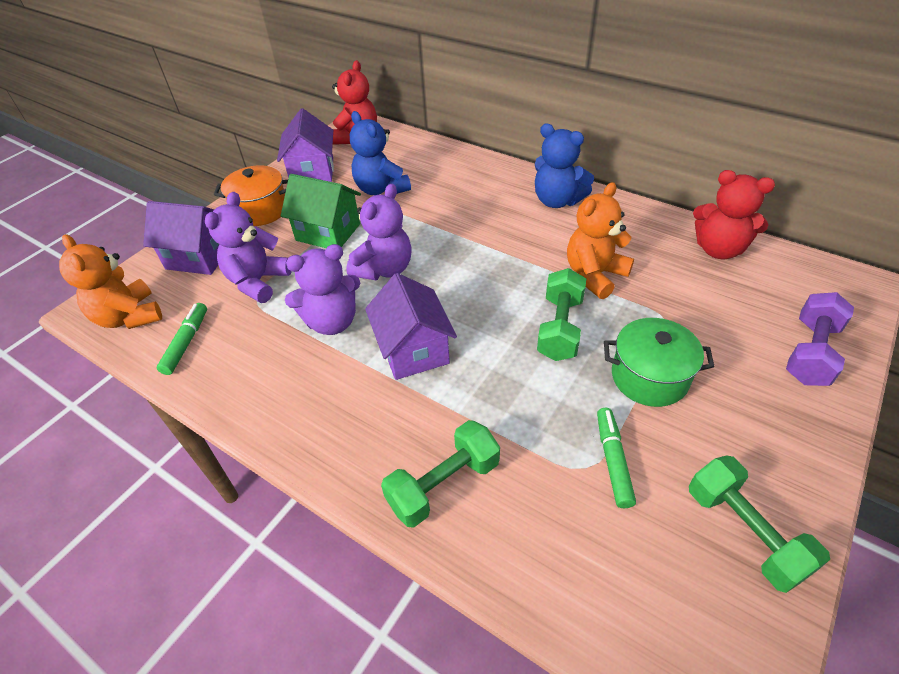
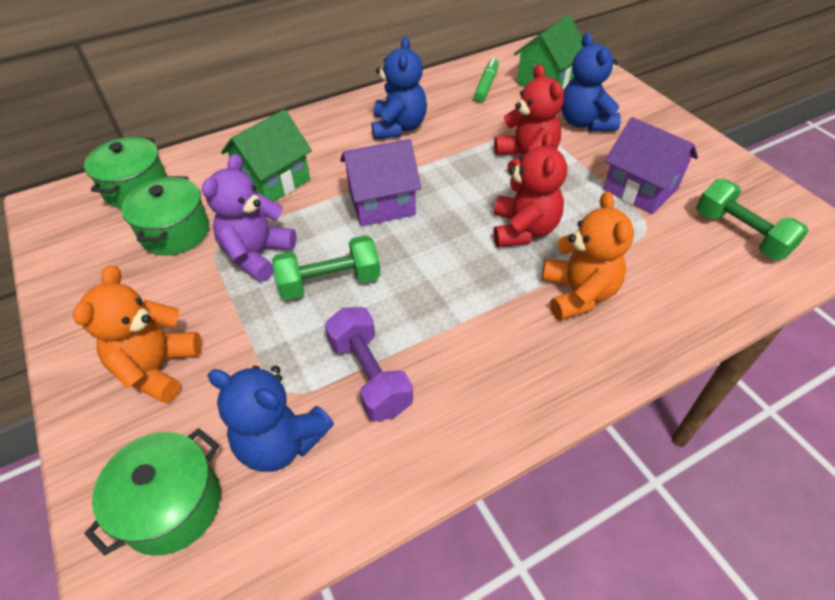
blue teddy bear: 2 -> 3
green dumbbell: 3 -> 2
green house: 1 -> 2
green marker: 2 -> 1
green pot: 1 -> 3
orange pot: 1 -> 0
purple house: 3 -> 2
purple teddy bear: 3 -> 1

